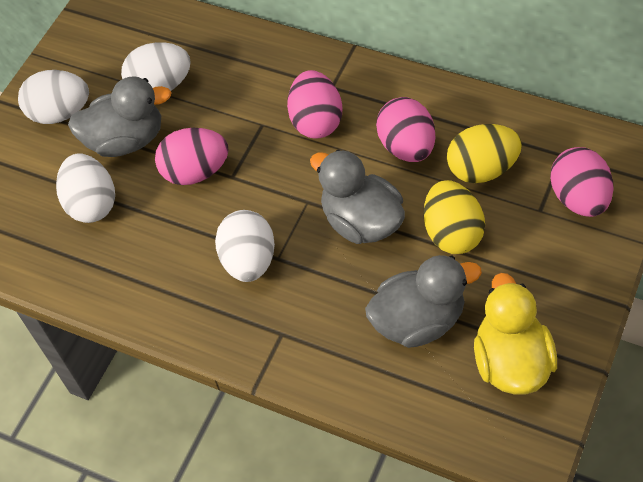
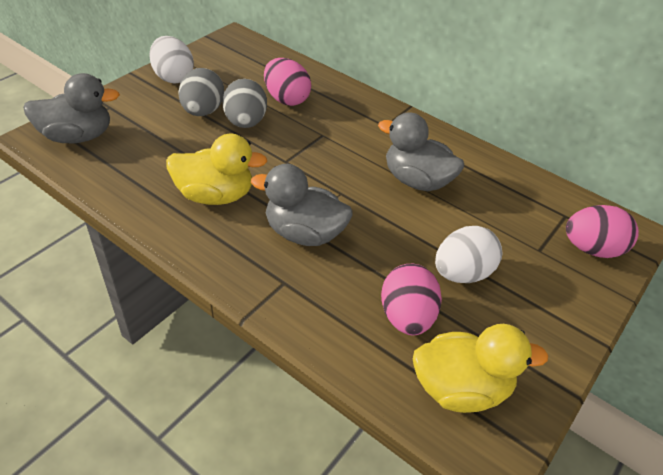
grey egg: 0 -> 2
pink egg: 4 -> 3
white egg: 4 -> 2
yellow duck: 1 -> 2
yellow egg: 2 -> 0

